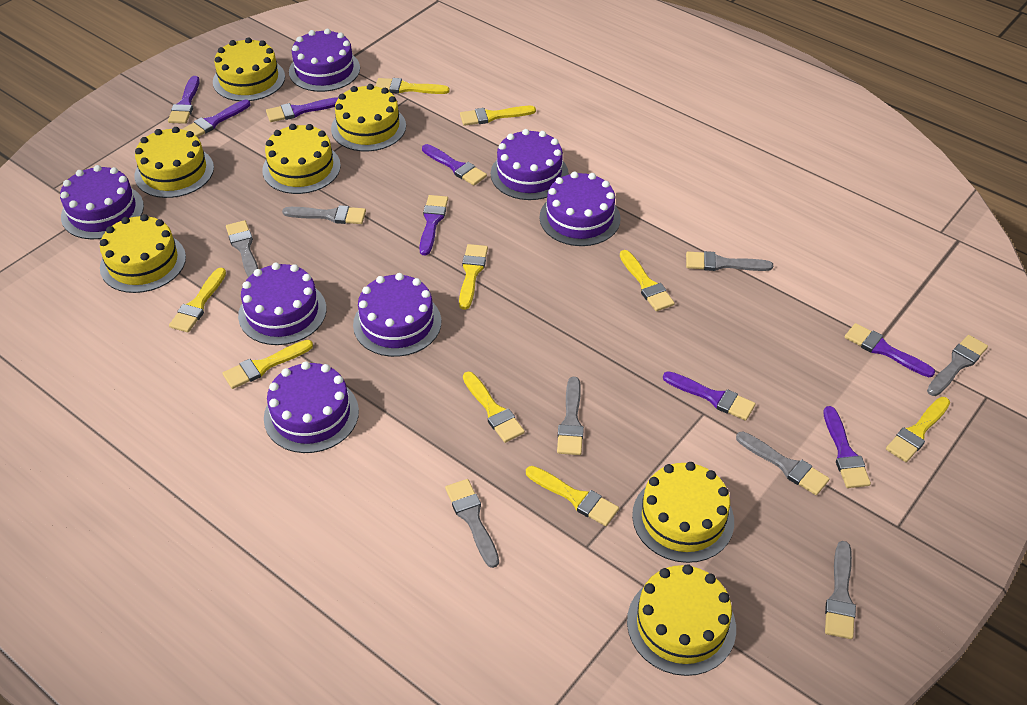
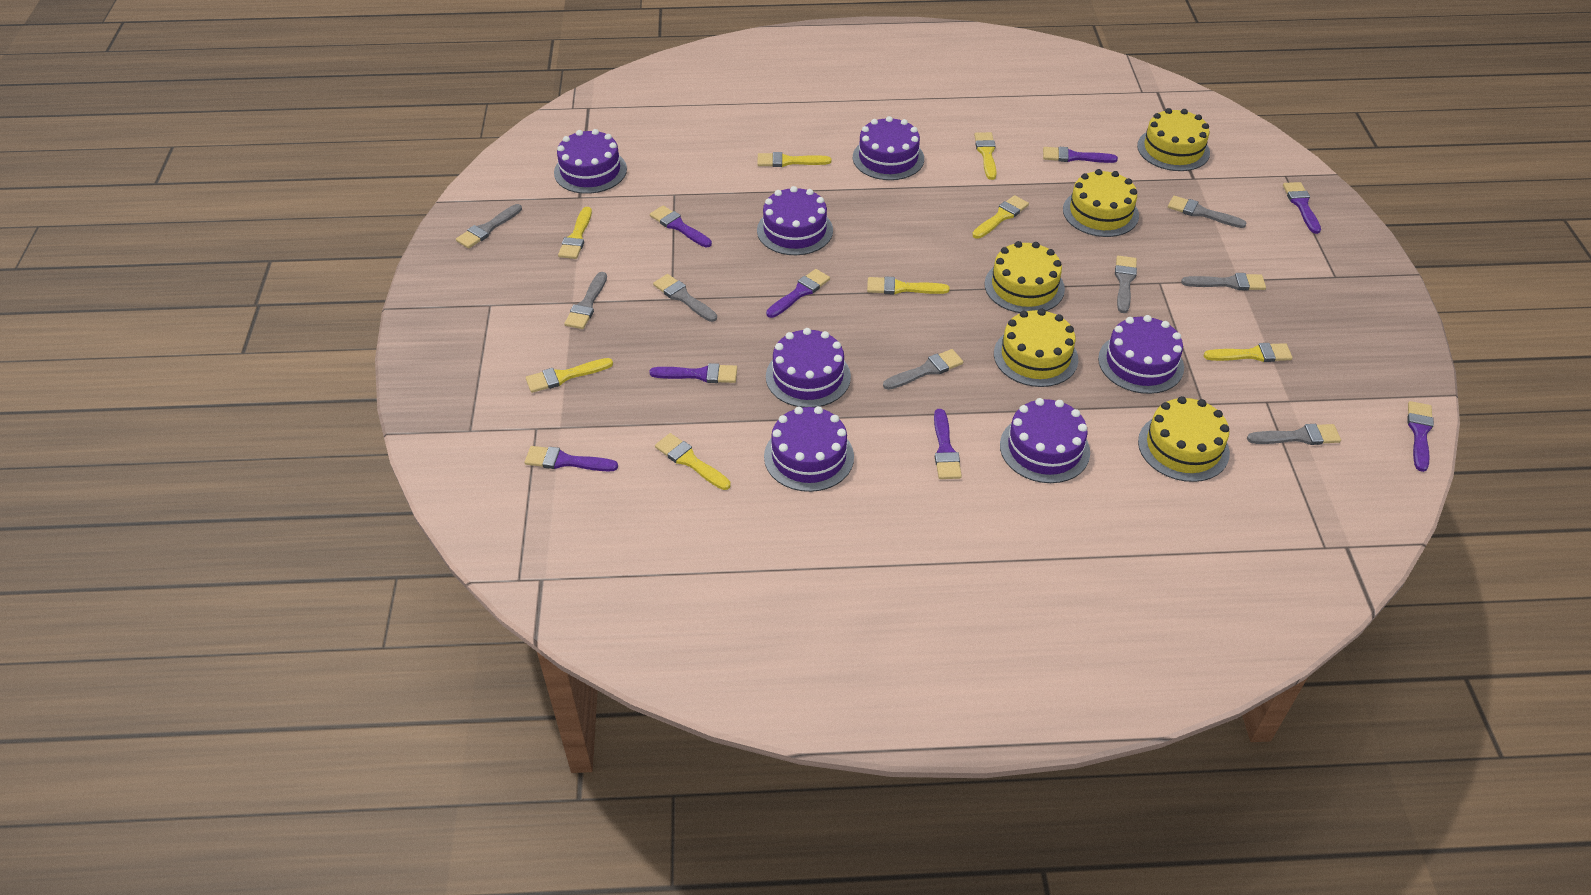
yellow brush: 9 -> 8
yellow cake: 7 -> 5

